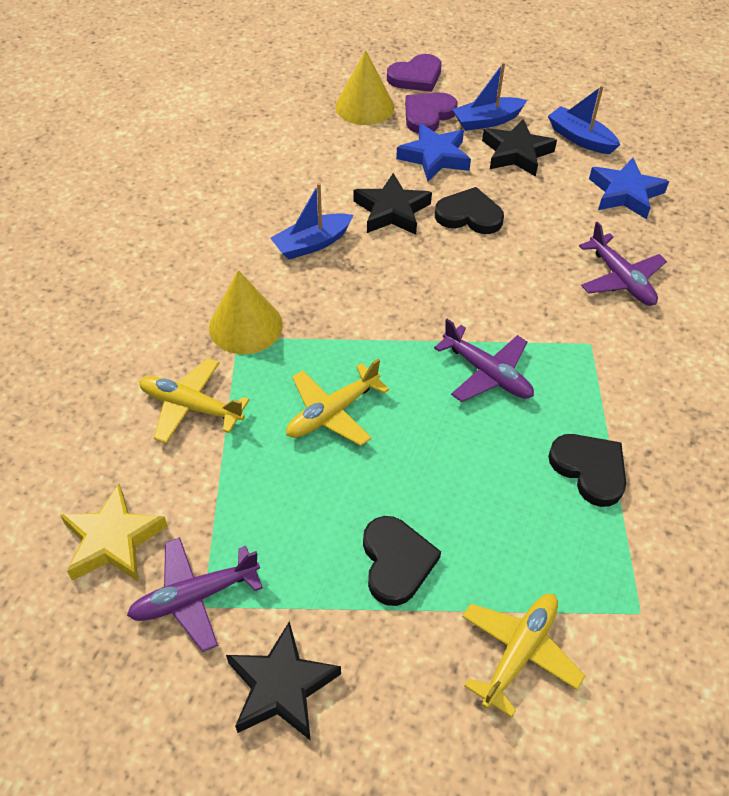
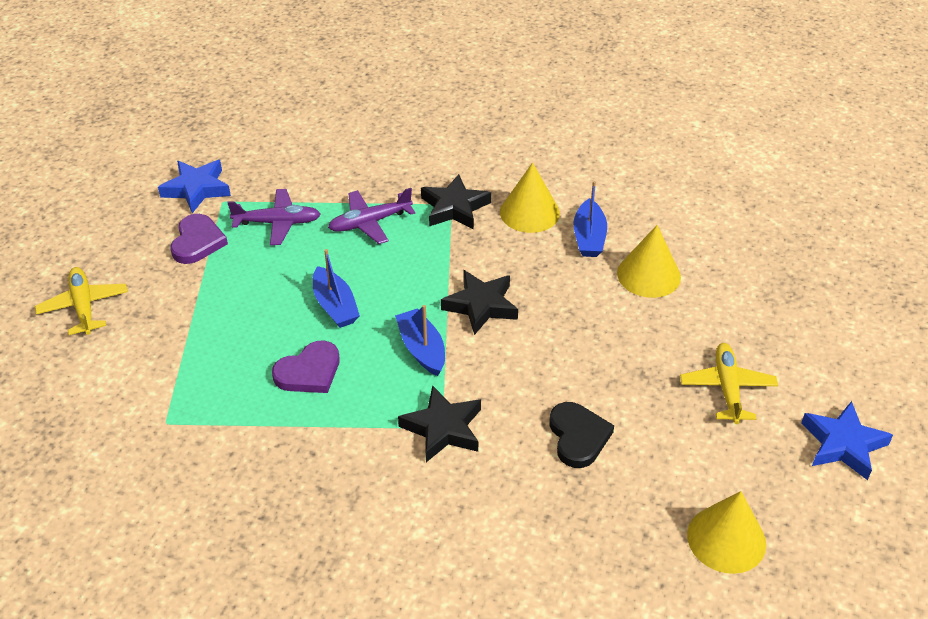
black heart: 3 -> 1
purple plane: 3 -> 2
yellow cone: 2 -> 3
yellow plane: 3 -> 2
yellow star: 1 -> 0

